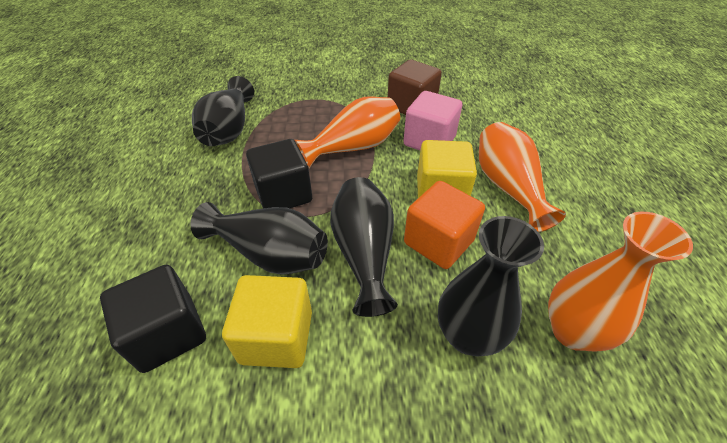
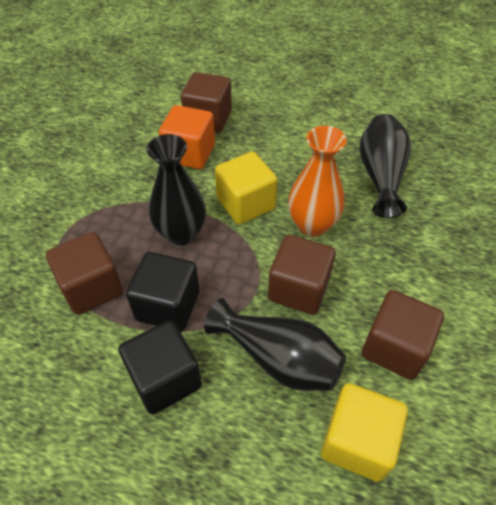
black vase: 4 -> 3
brown cube: 1 -> 4
orange vase: 3 -> 1
pink cube: 1 -> 0

